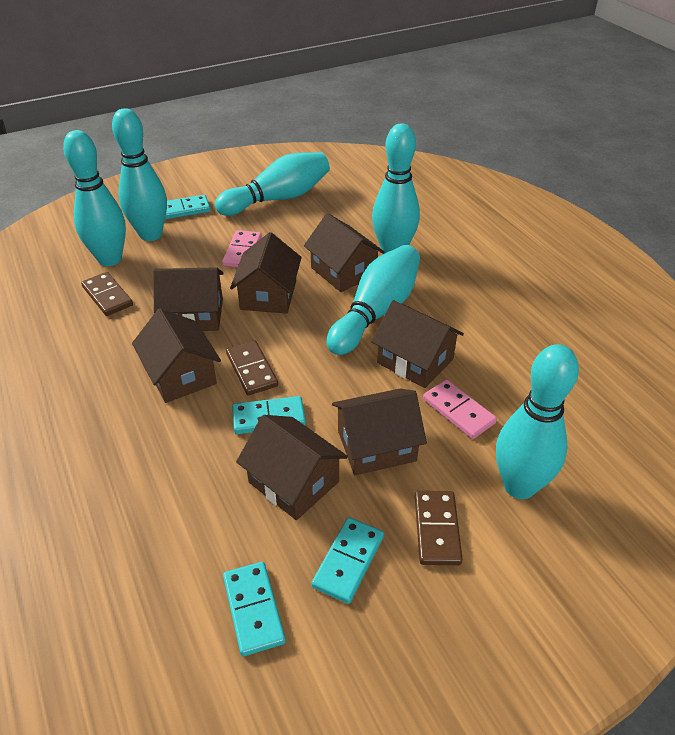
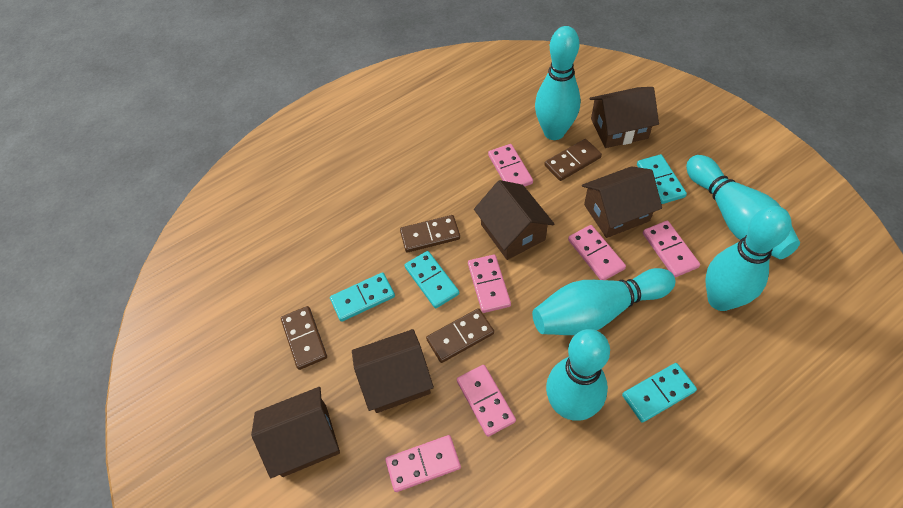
brown domino: 3 -> 4
brown house: 7 -> 5
pink domino: 2 -> 6
turquoise bowling pin: 6 -> 5

